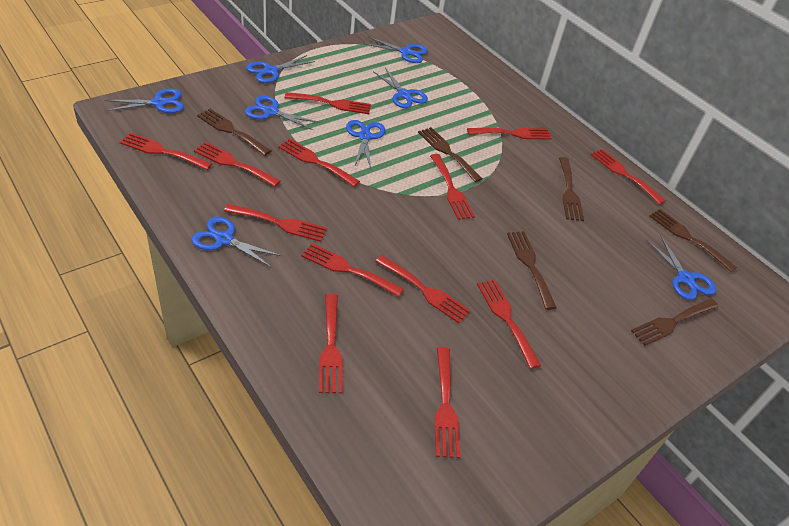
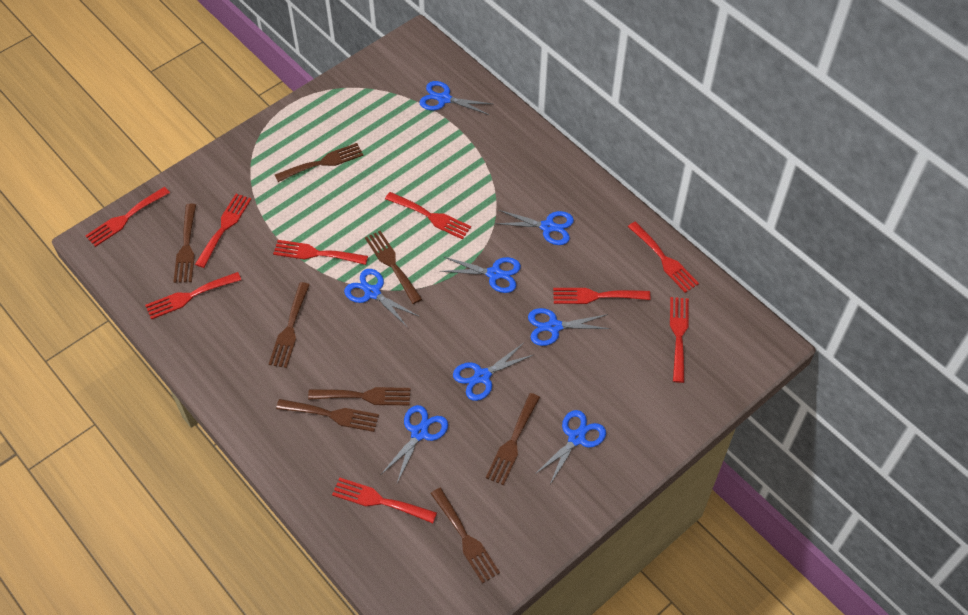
brown fork: 6 -> 8
red fork: 13 -> 9

